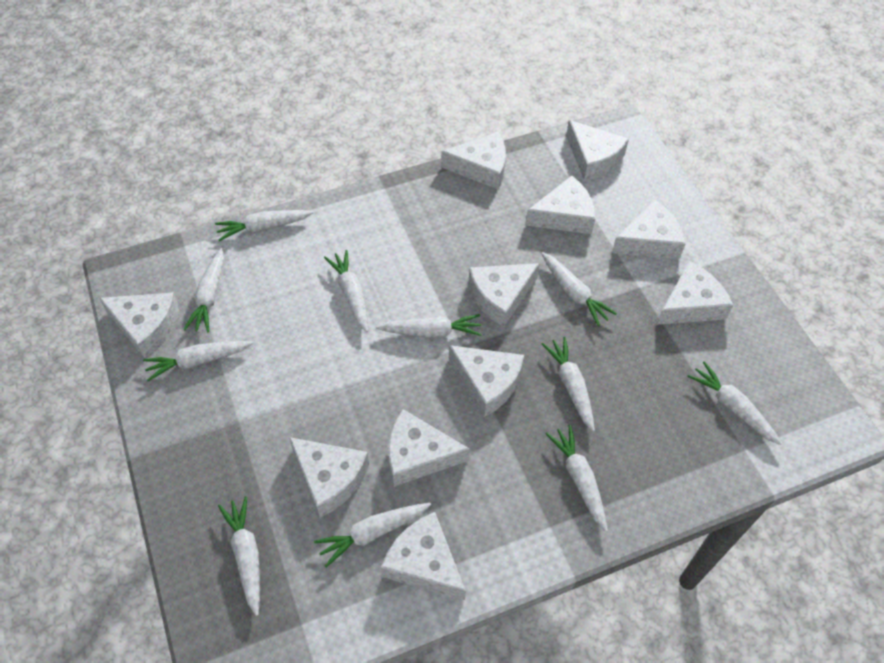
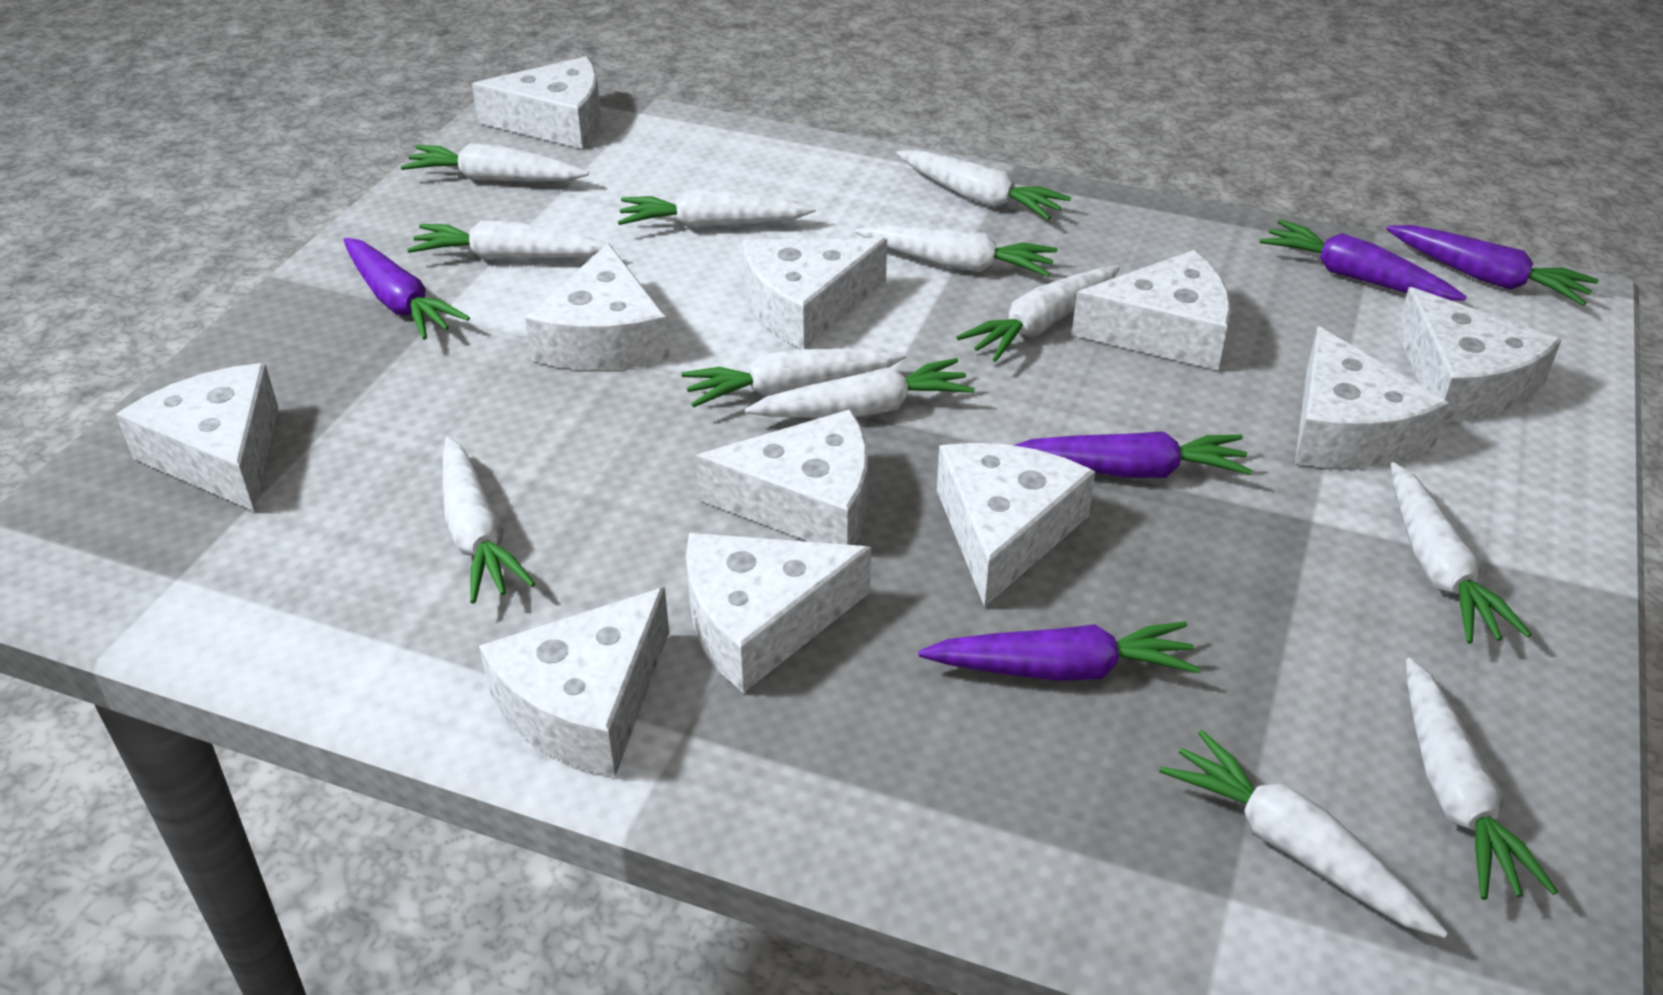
purple carrot: 0 -> 5
white carrot: 11 -> 12

